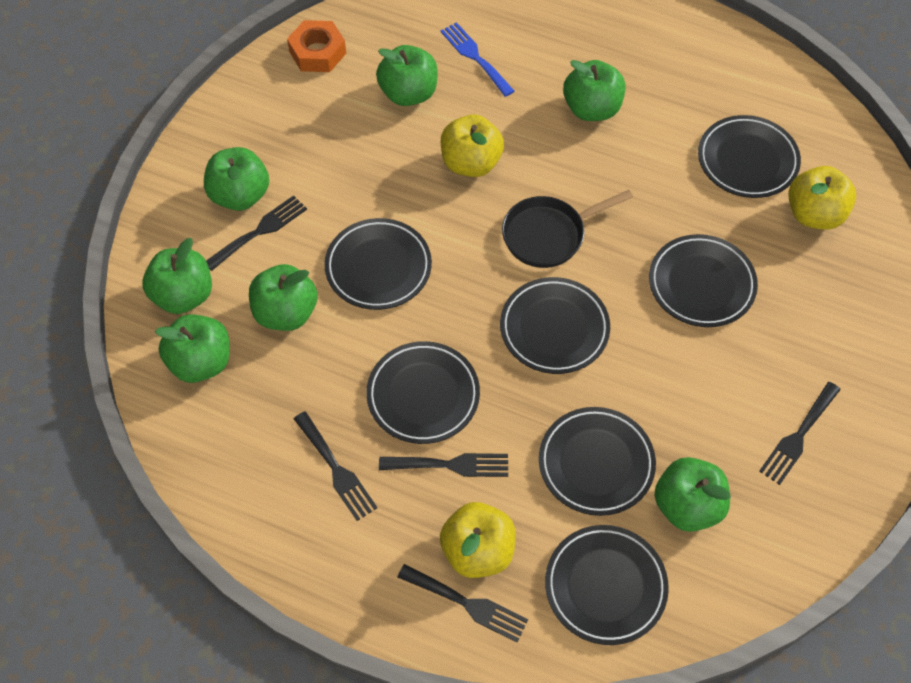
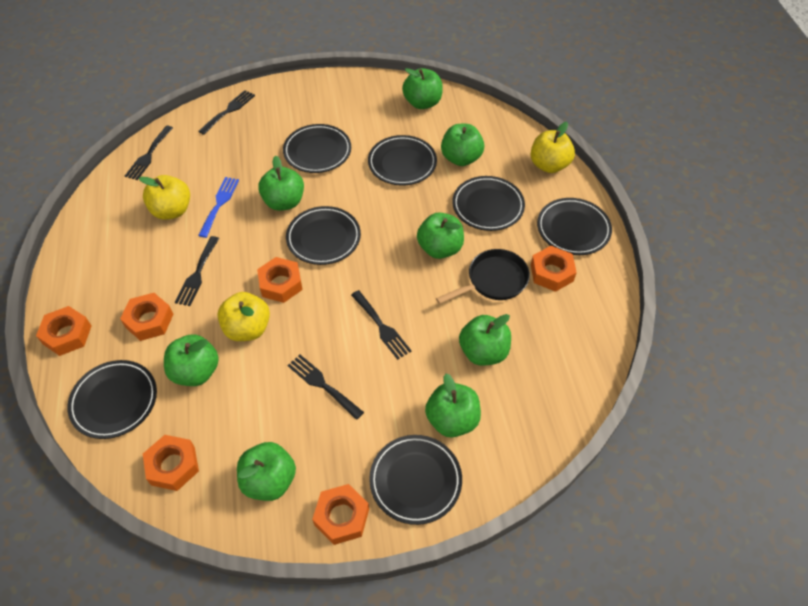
green apple: 7 -> 8
orange nut: 1 -> 6

